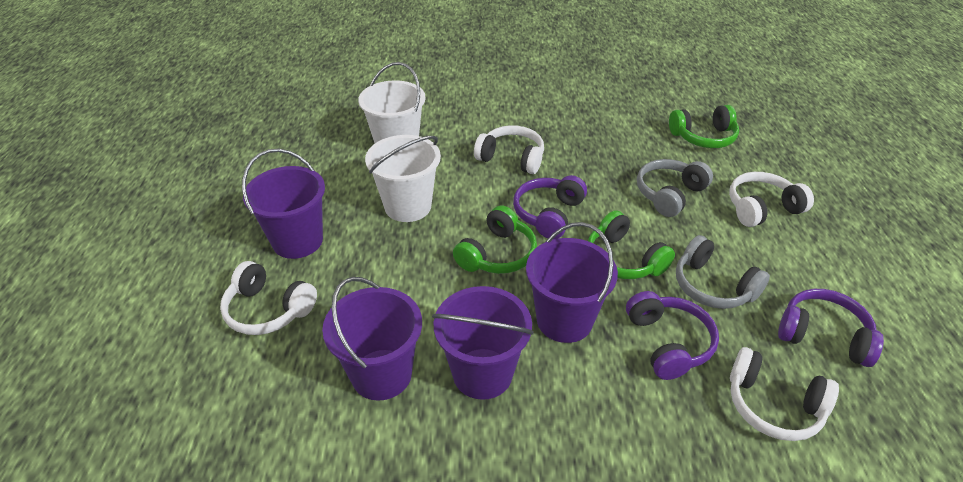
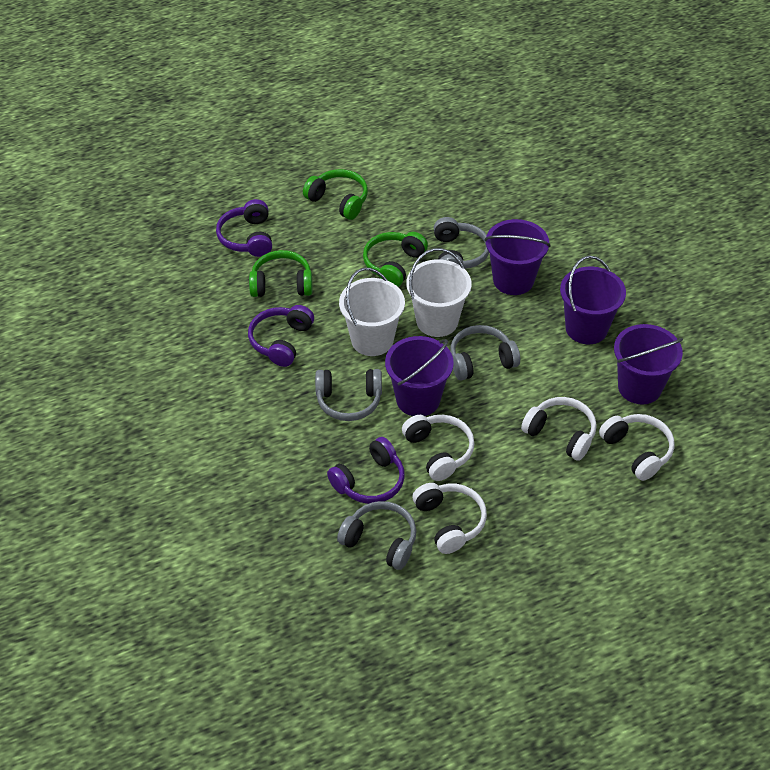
grey headphones: 2 -> 4

